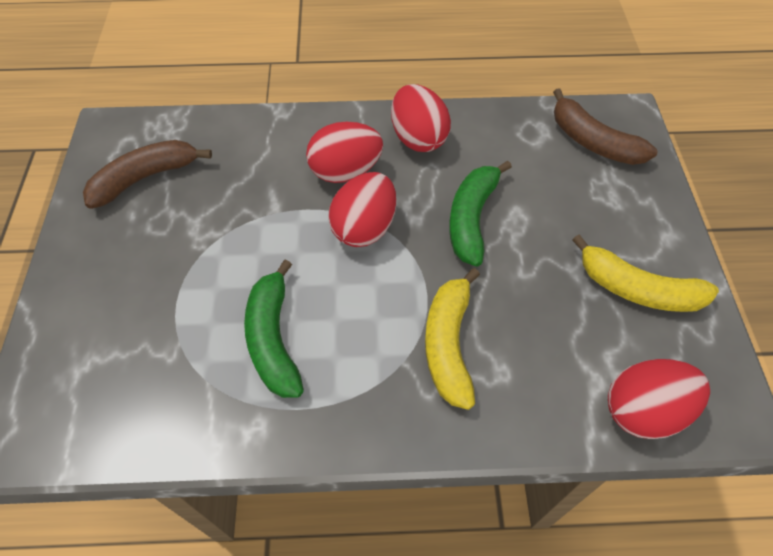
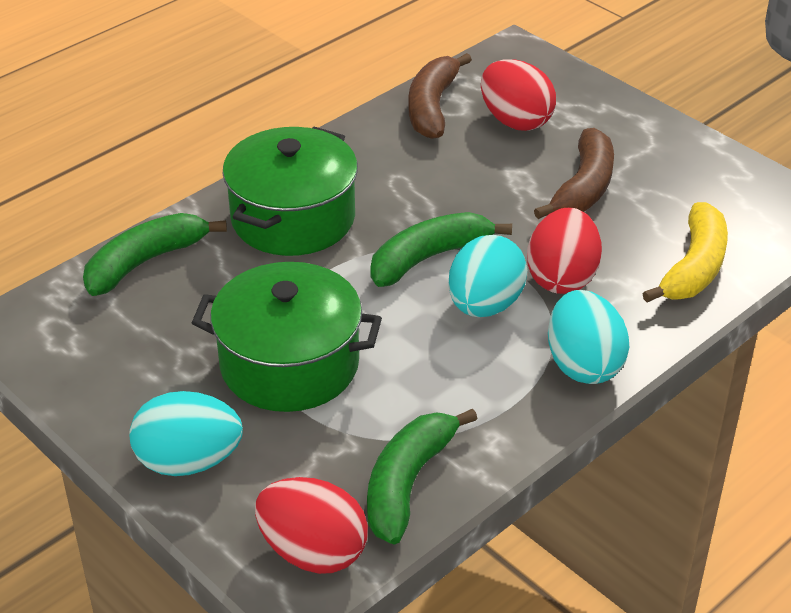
green banana: 2 -> 3
green pot: 0 -> 2
red egg: 4 -> 3
turquoise egg: 0 -> 3
yellow banana: 2 -> 1

